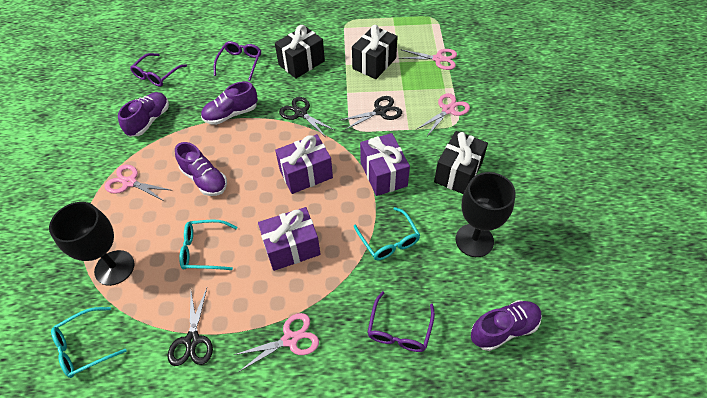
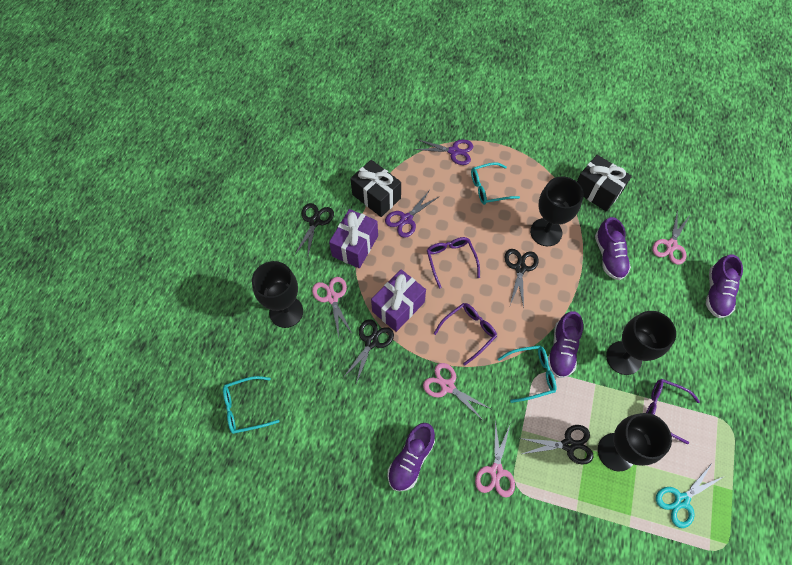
black gift: 3 -> 2
black goblet: 2 -> 4
black scissors: 3 -> 4
purple gift: 3 -> 2
purple scissors: 0 -> 2
turquoise scissors: 0 -> 1

